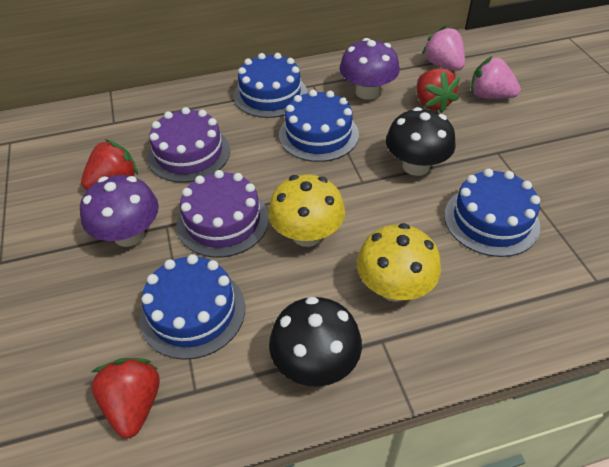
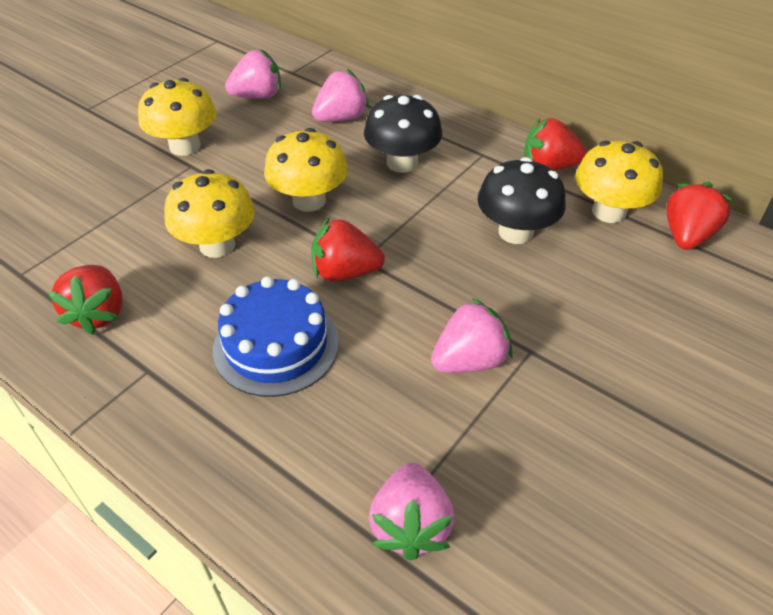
blue cake: 4 -> 1
pink strawberry: 2 -> 4
purple cake: 2 -> 0
purple mushroom: 2 -> 0
red strawberry: 3 -> 4
yellow mushroom: 2 -> 4

